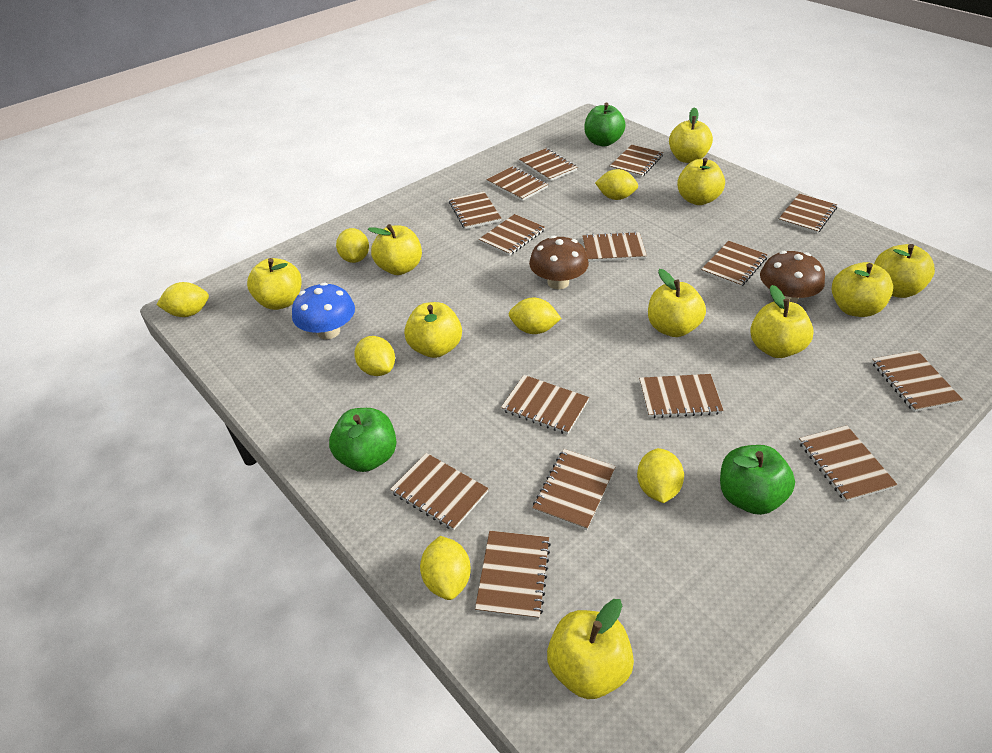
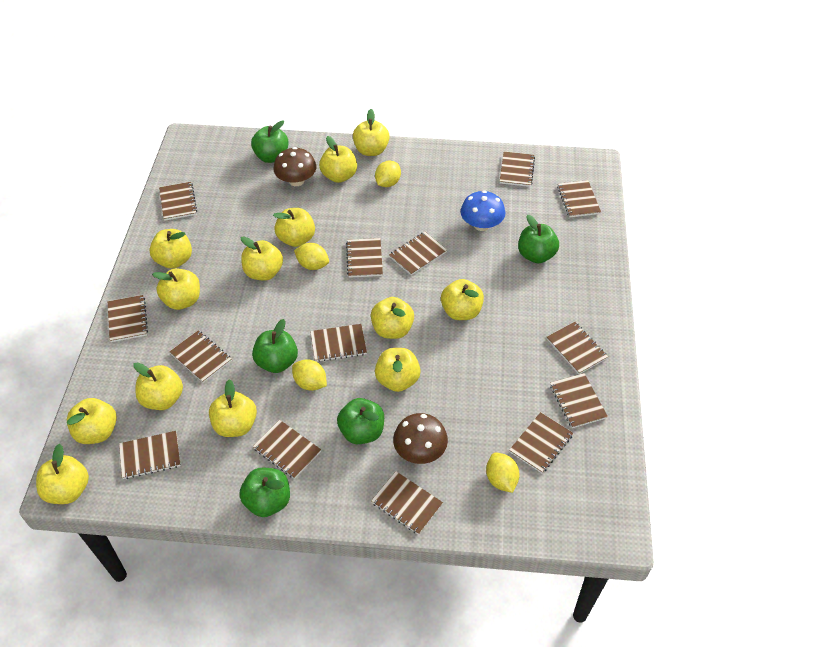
brown notebook: 15 -> 14
green apple: 3 -> 5
yellow apple: 10 -> 13
yellow lemon: 7 -> 4

